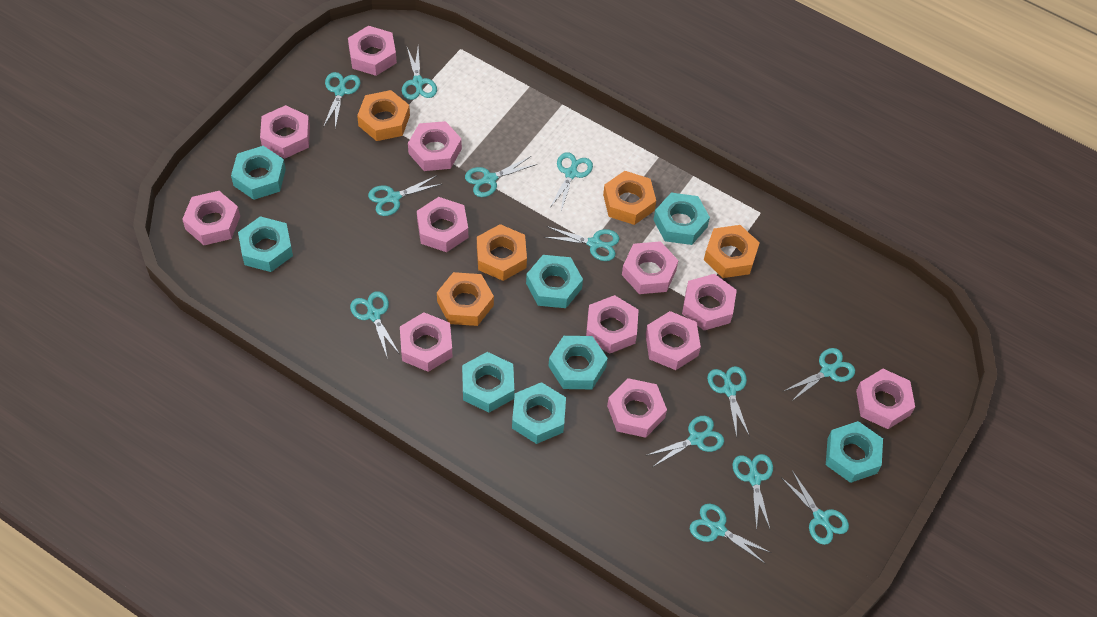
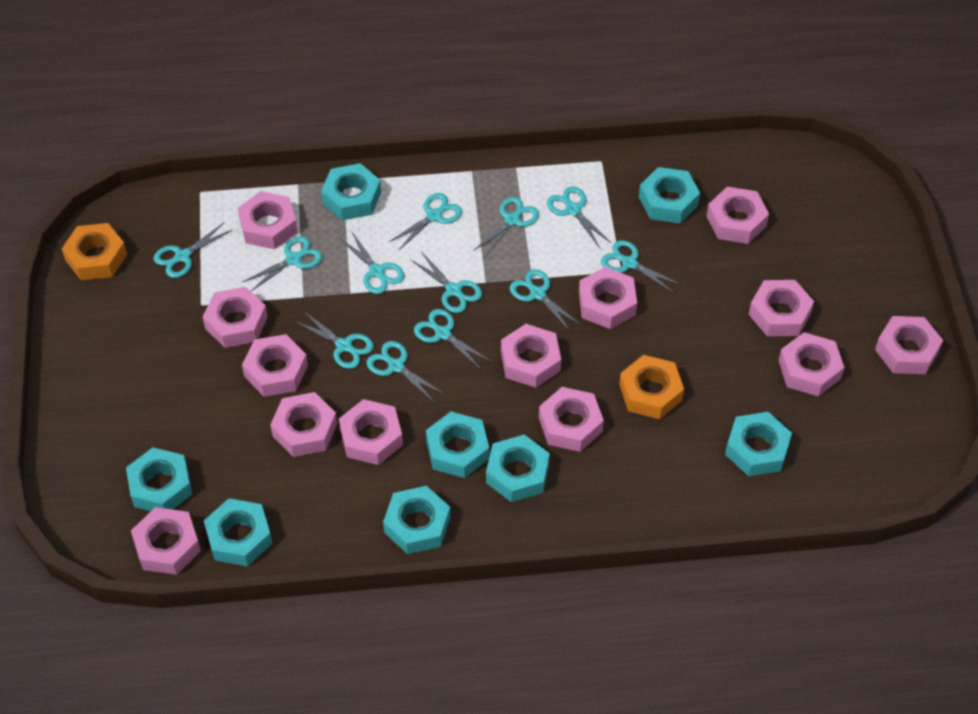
orange nut: 5 -> 2
pink nut: 12 -> 13
turquoise scissors: 13 -> 12

